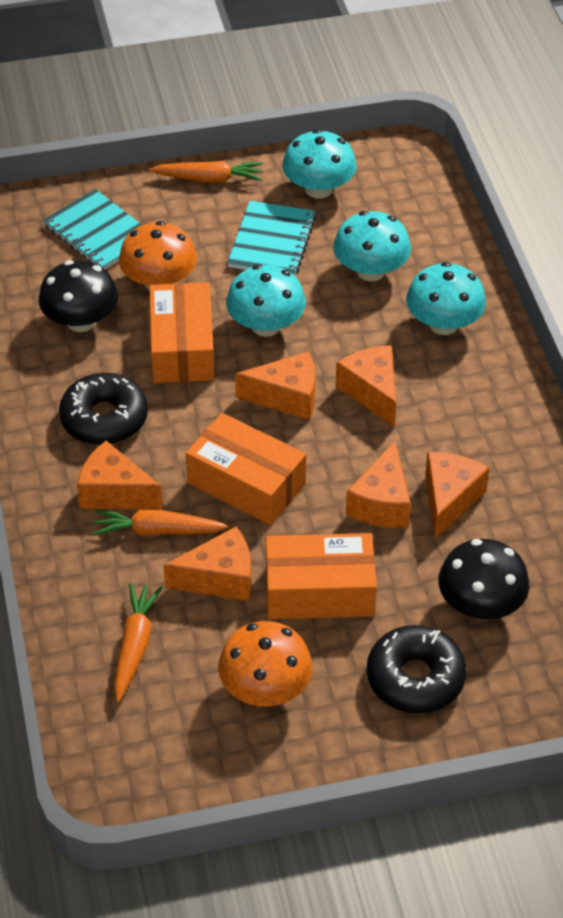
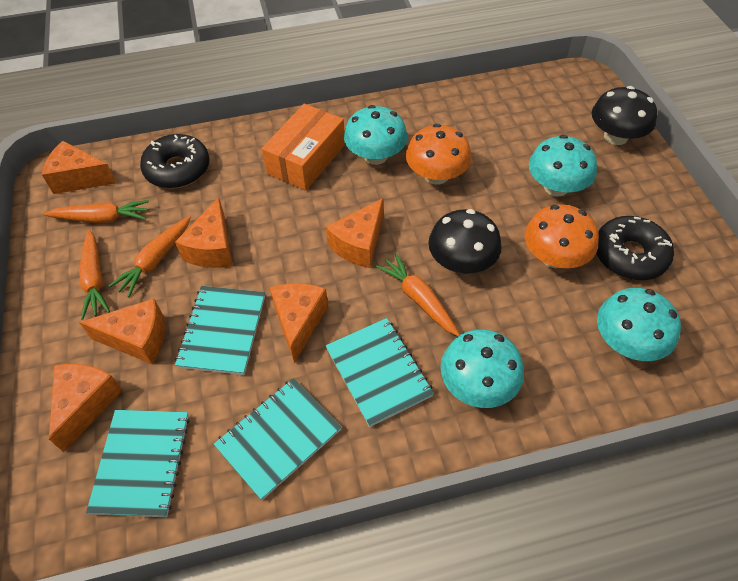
orange box: 3 -> 1
orange carrot: 3 -> 4
turquoise notebook: 2 -> 4

